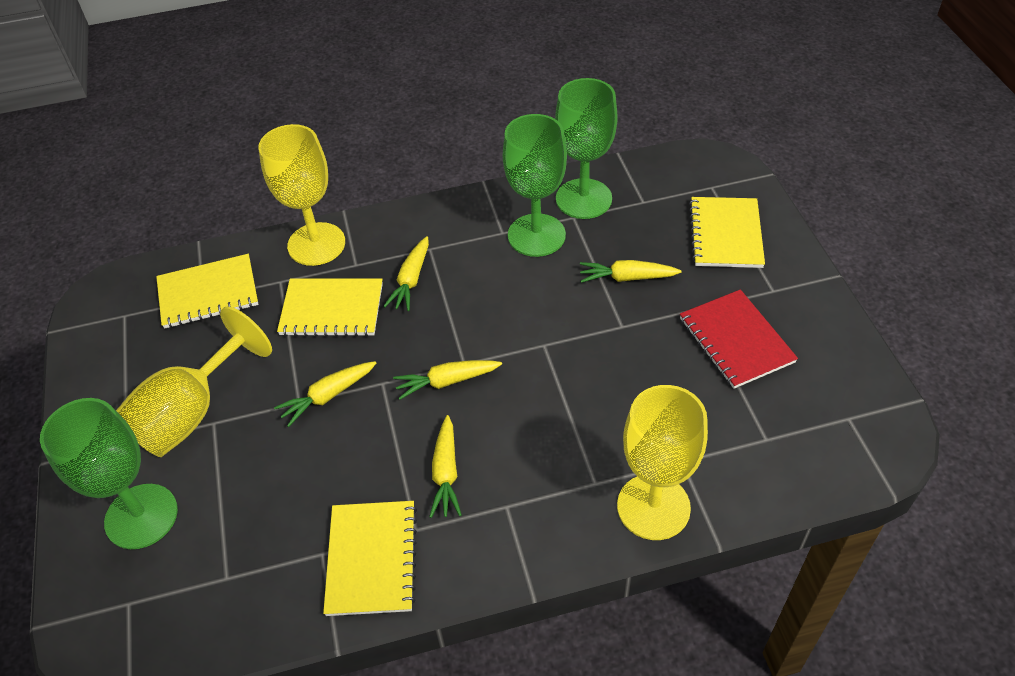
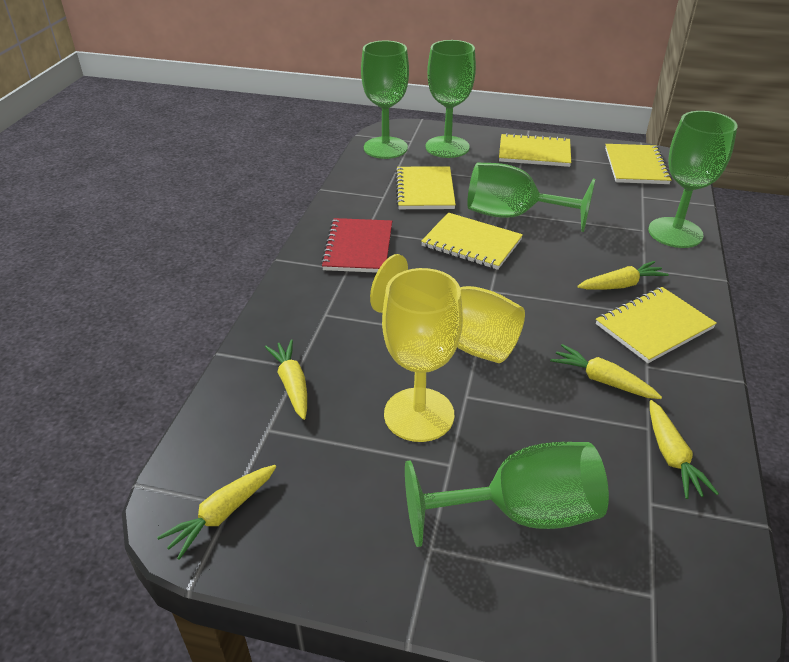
green goblet: 3 -> 5
yellow goblet: 3 -> 2
yellow notebook: 4 -> 5

